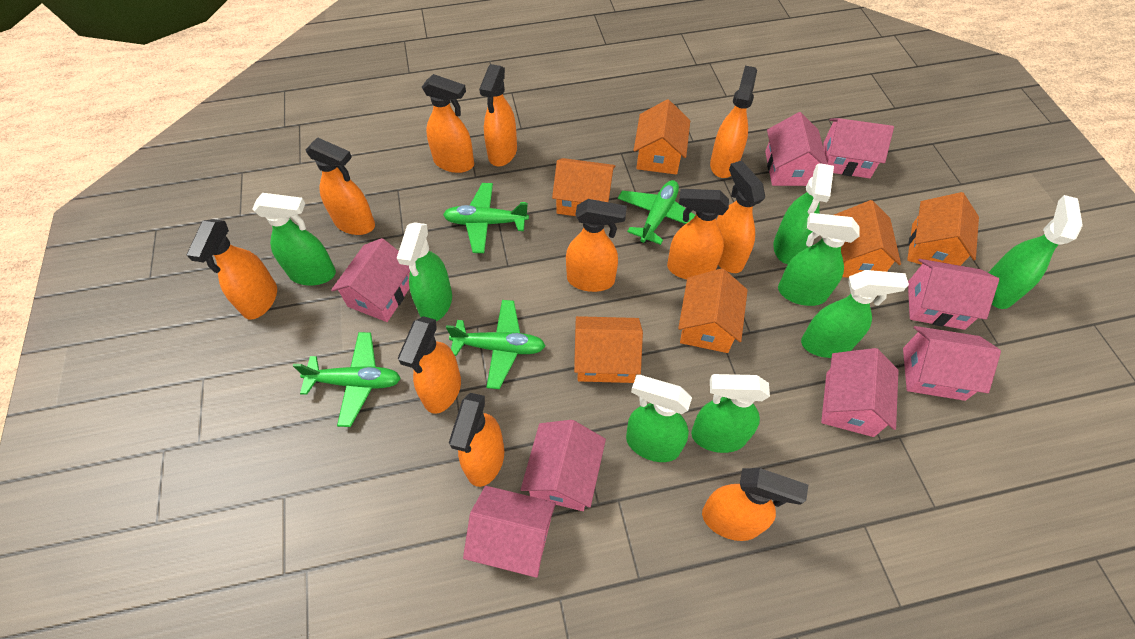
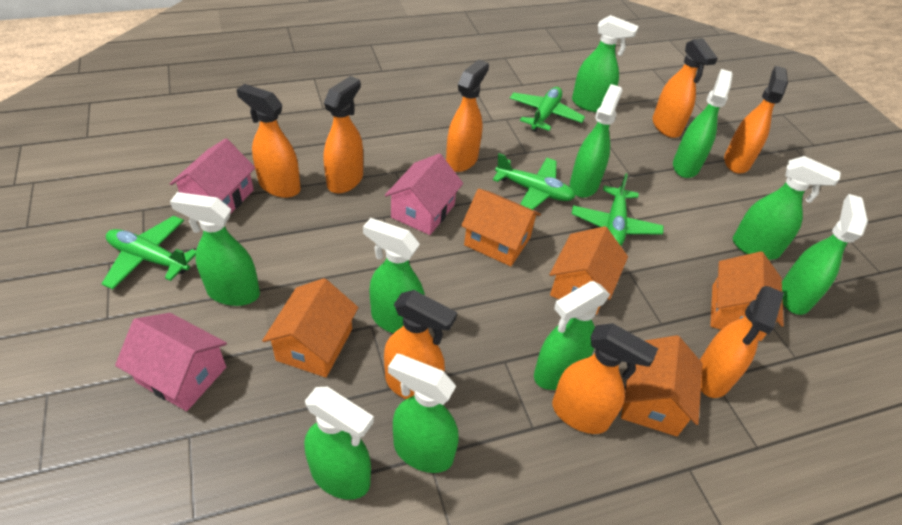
green spray bottle: 8 -> 10
orange house: 6 -> 5
orange spray bottle: 11 -> 8
pink house: 8 -> 3

